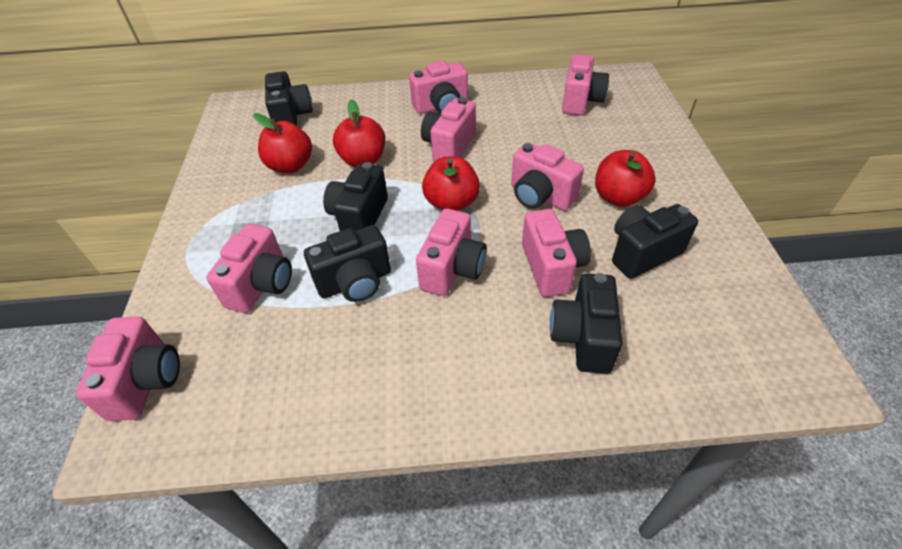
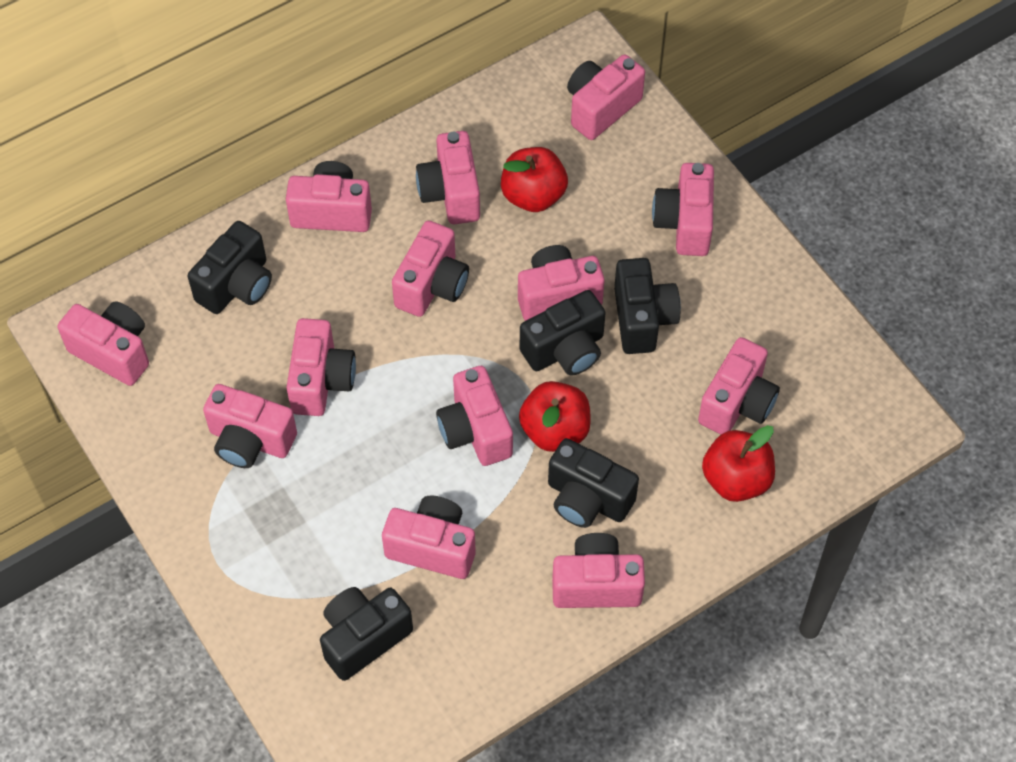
pink camera: 8 -> 13
red apple: 4 -> 3

